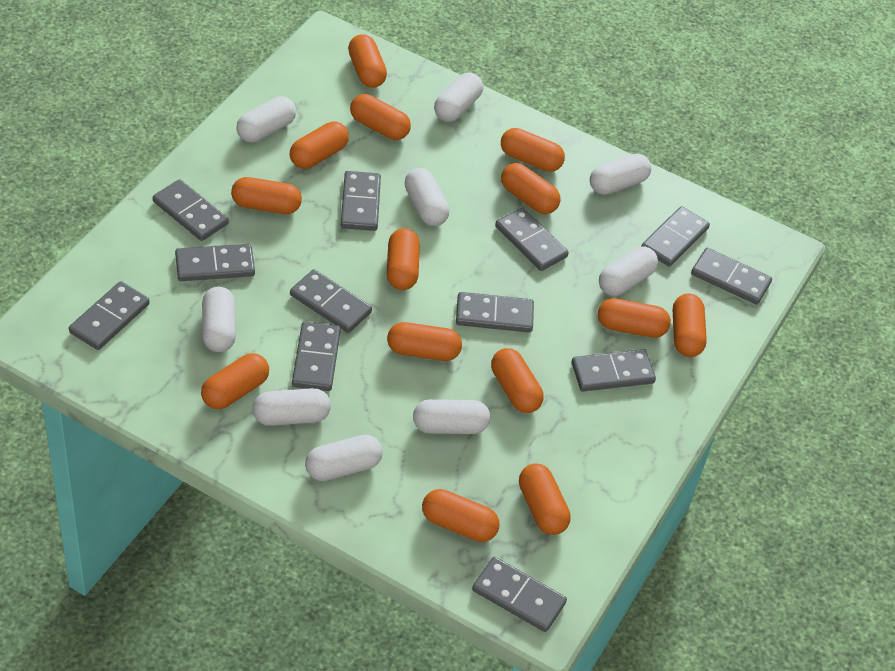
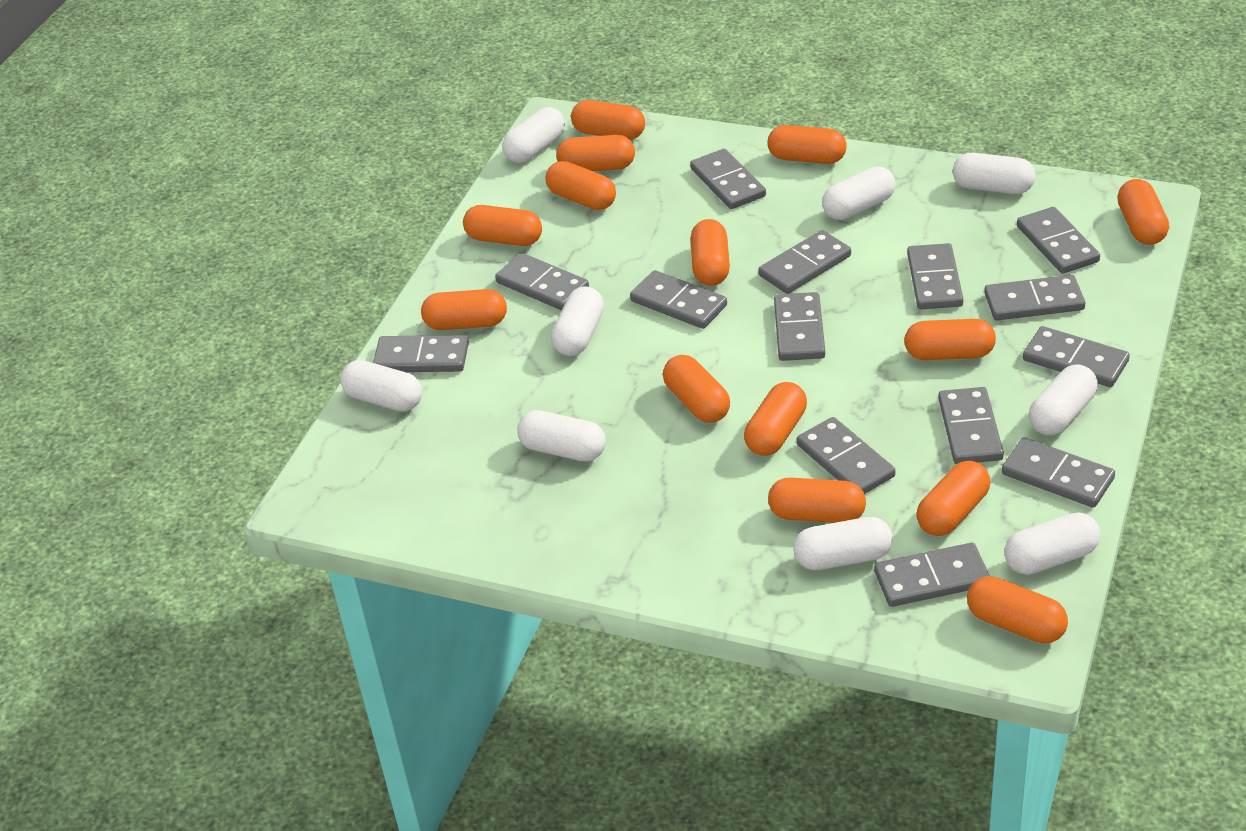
grey domino: 12 -> 14

